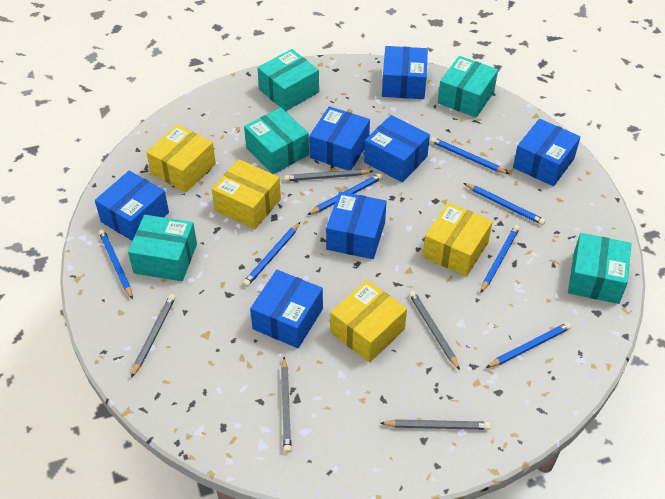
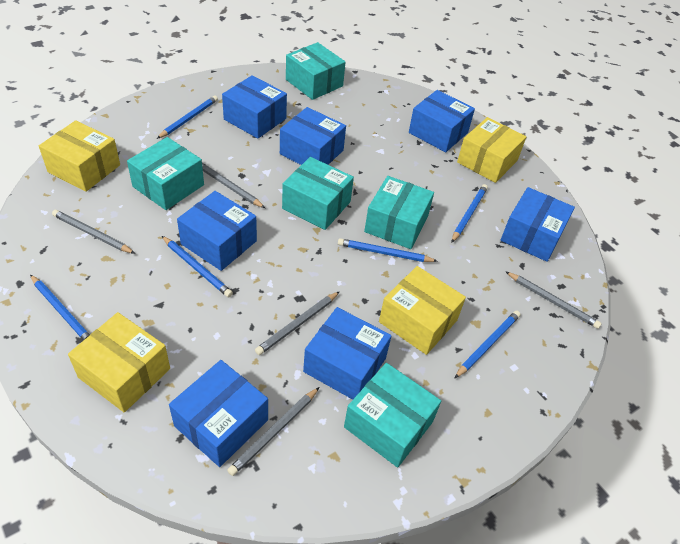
blue pencil: 7 -> 6

